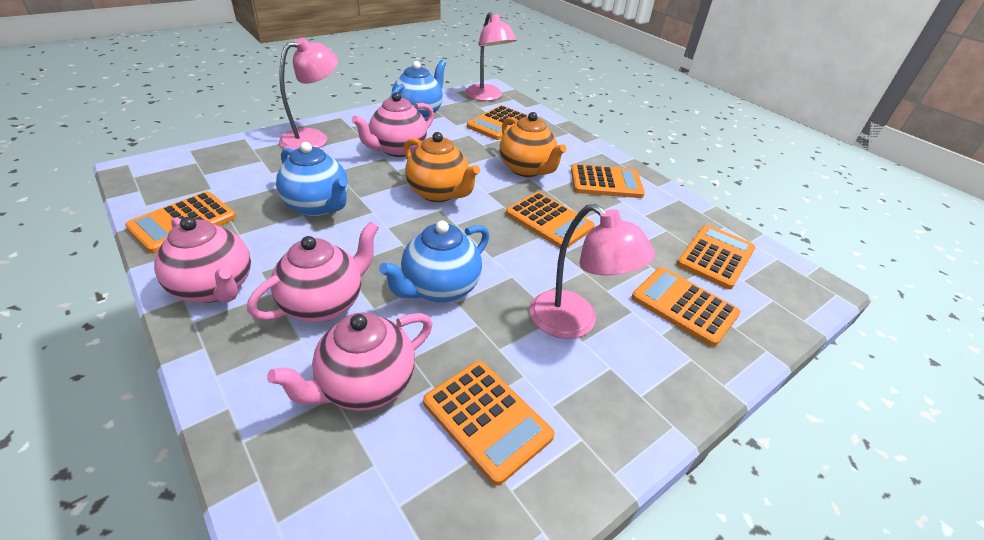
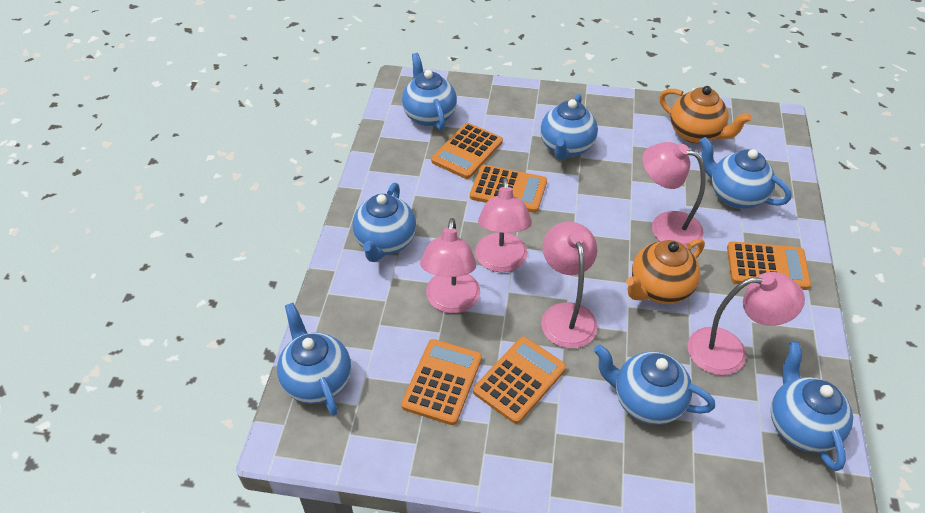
blue teapot: 3 -> 7
orange calculator: 7 -> 5
pink lamp: 3 -> 5
pink teapot: 4 -> 0

